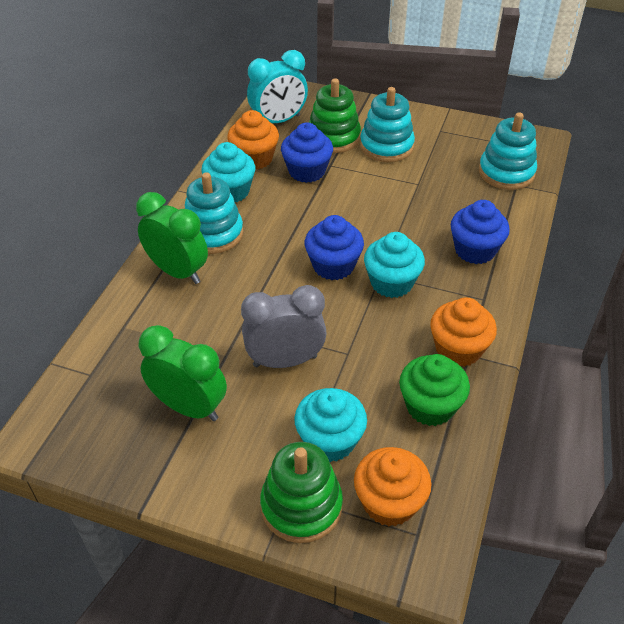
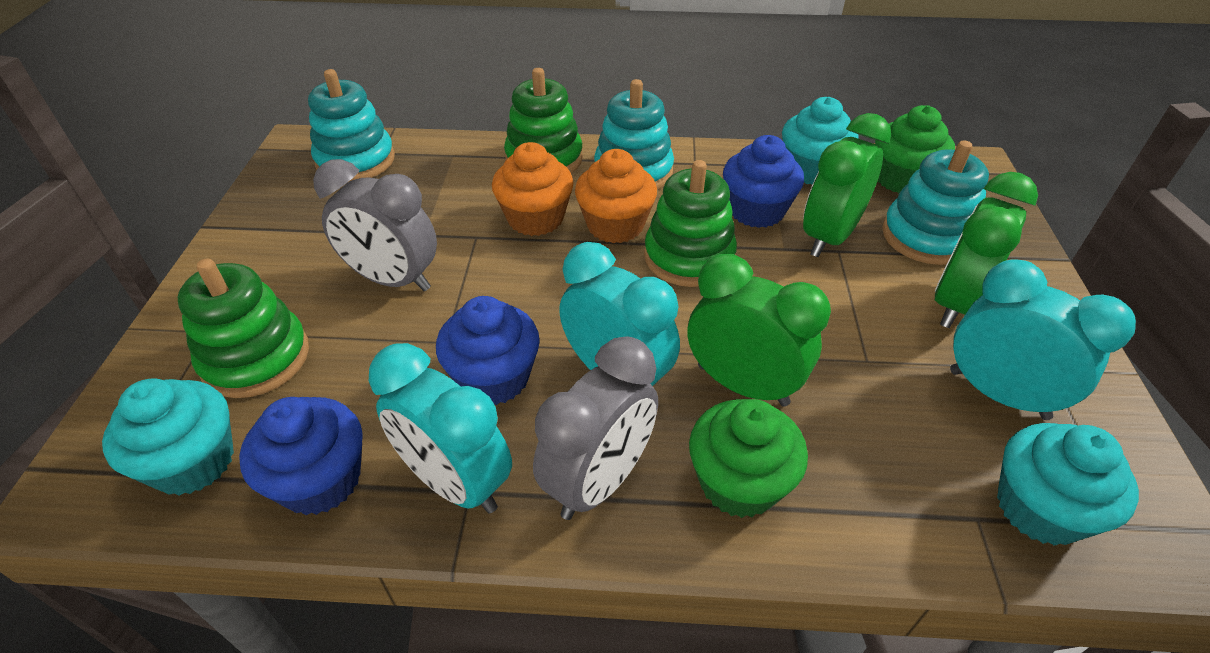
green clock: 2 -> 3
green cupcake: 1 -> 2
green stacking toy: 2 -> 3
grey clock: 1 -> 2
orange cupcake: 3 -> 2
turquoise clock: 1 -> 3

